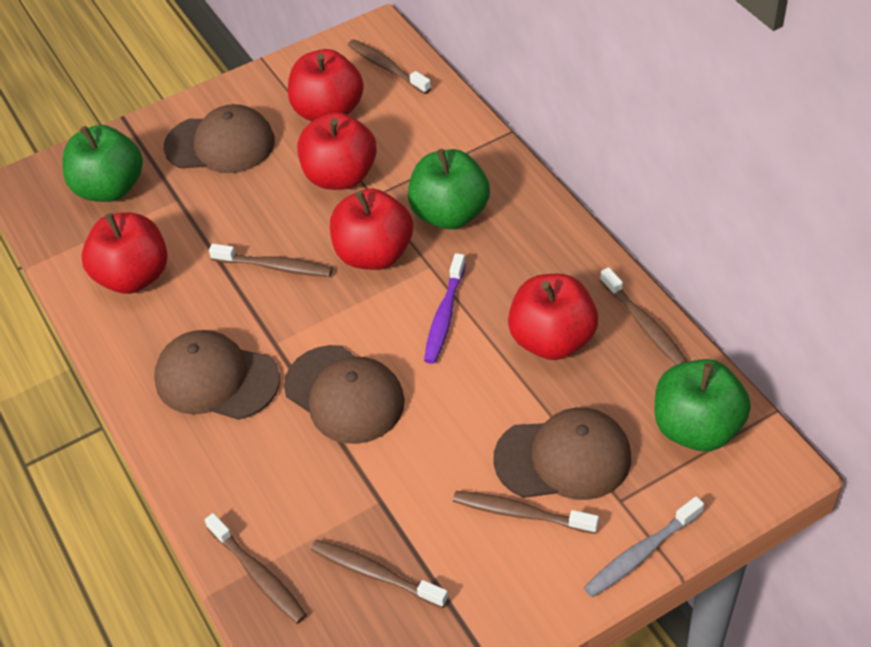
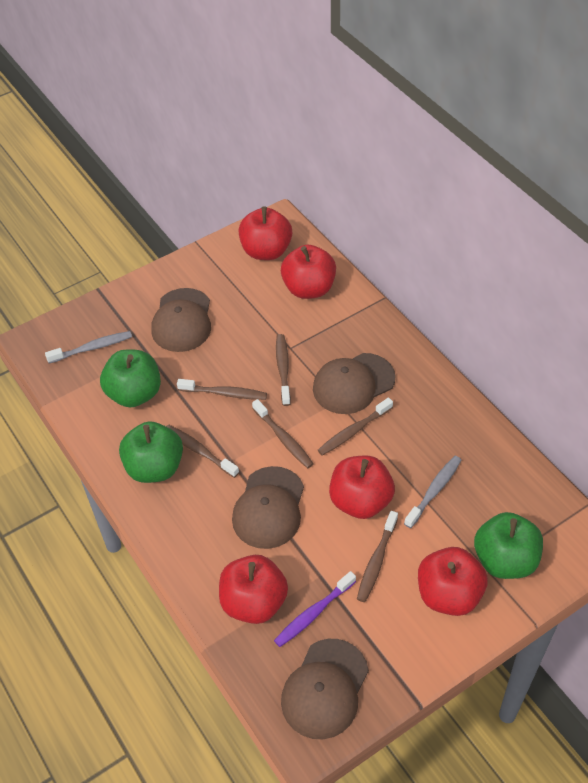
grey toothbrush: 1 -> 2

